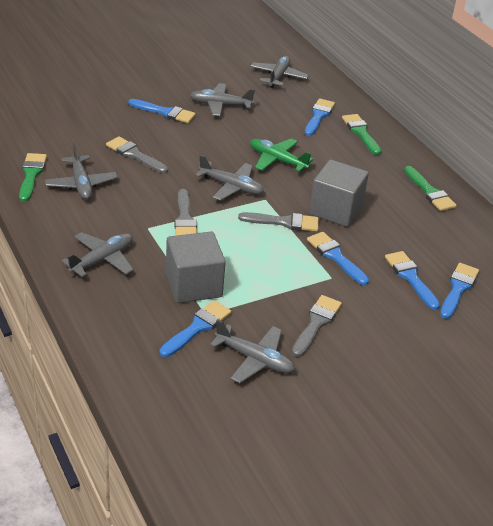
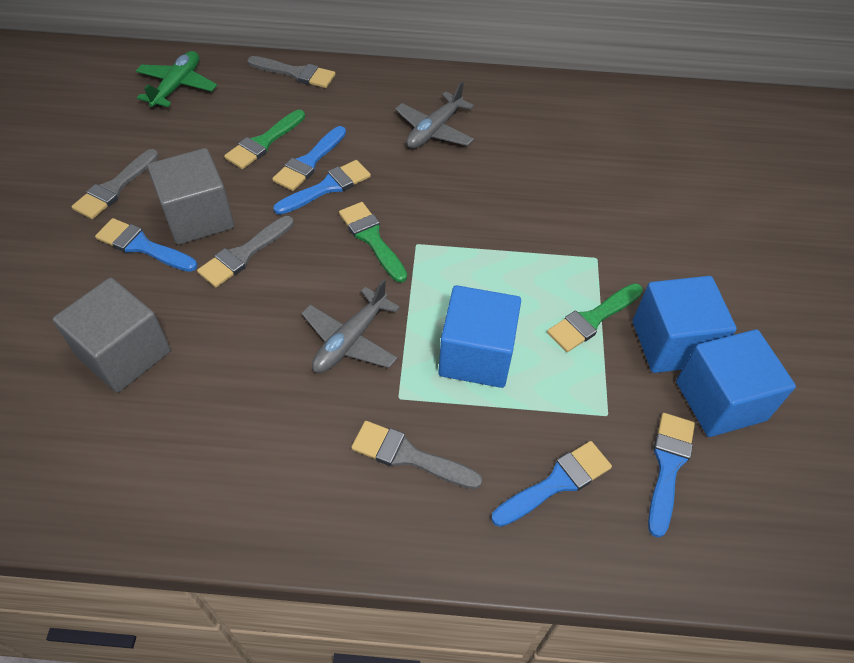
blue brush: 6 -> 5
blue cube: 0 -> 3
grey plane: 6 -> 2

